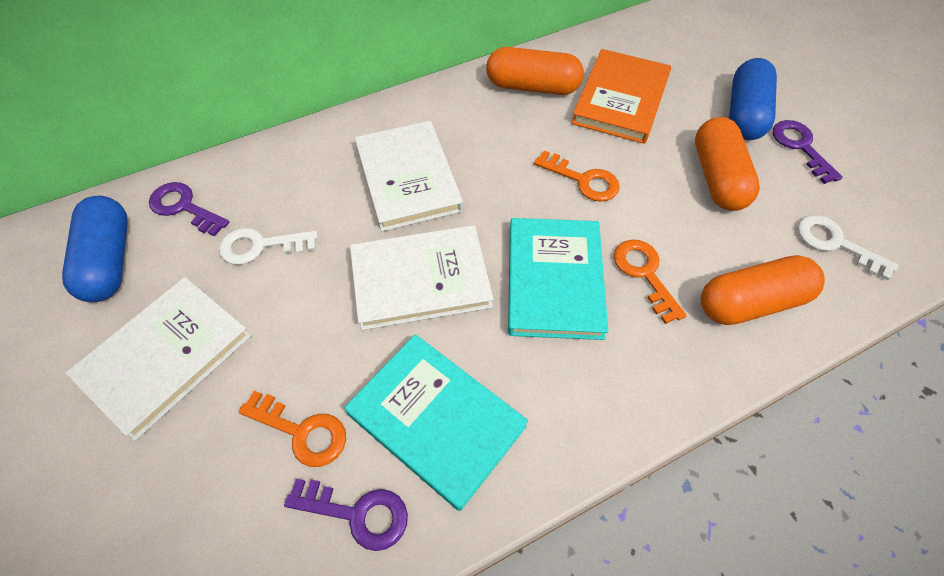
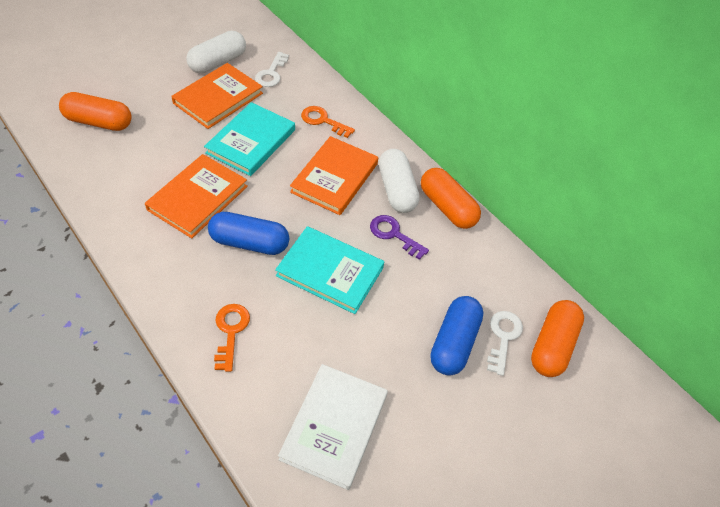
orange book: 1 -> 3
orange key: 3 -> 2
purple key: 3 -> 1
white book: 3 -> 1
white capsule: 0 -> 2

